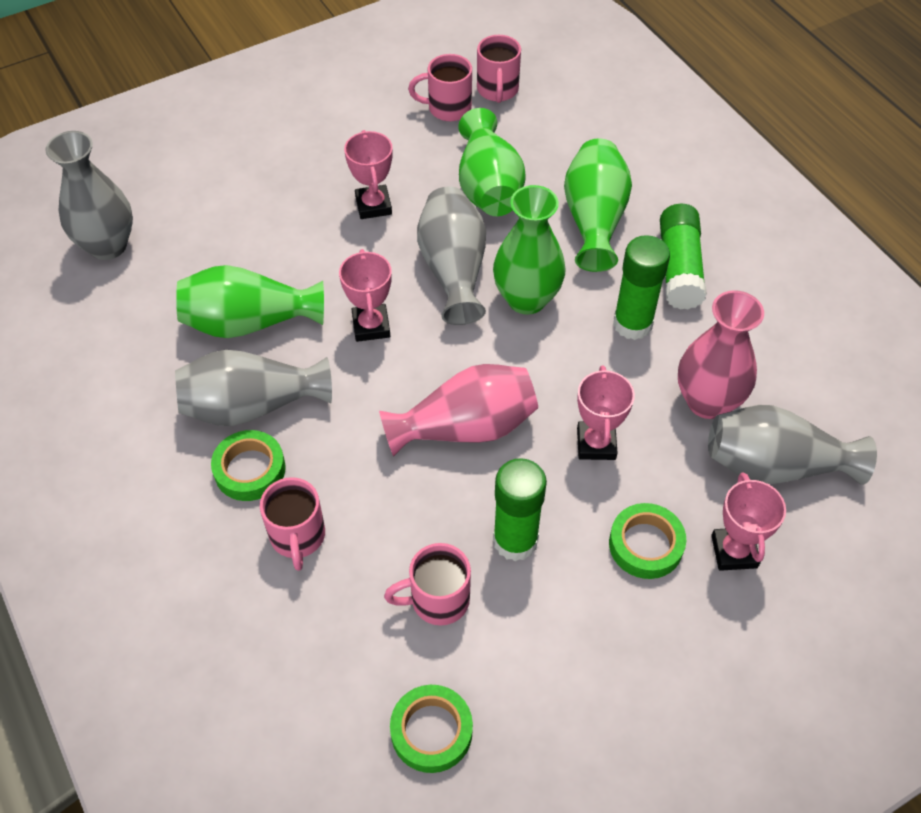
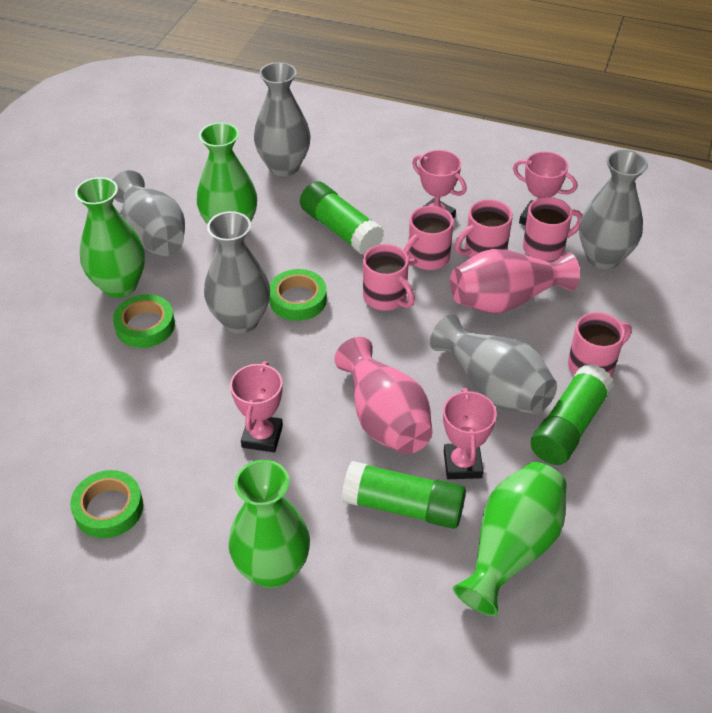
grey vase: 4 -> 5
pink mug: 4 -> 5

